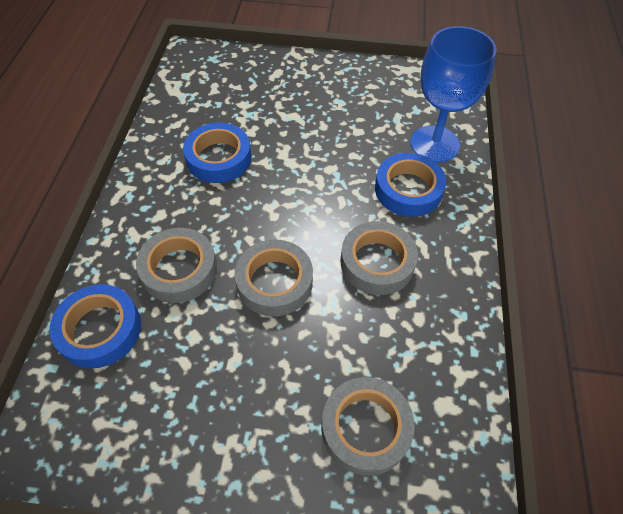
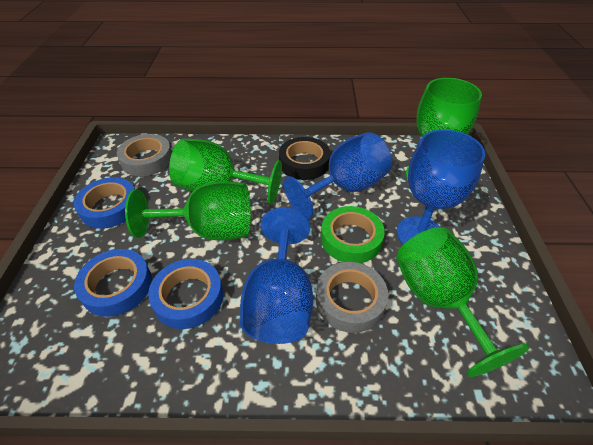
black tape: 0 -> 1
blue goblet: 1 -> 3
green goblet: 0 -> 4
green tape: 0 -> 1
grey tape: 4 -> 2

